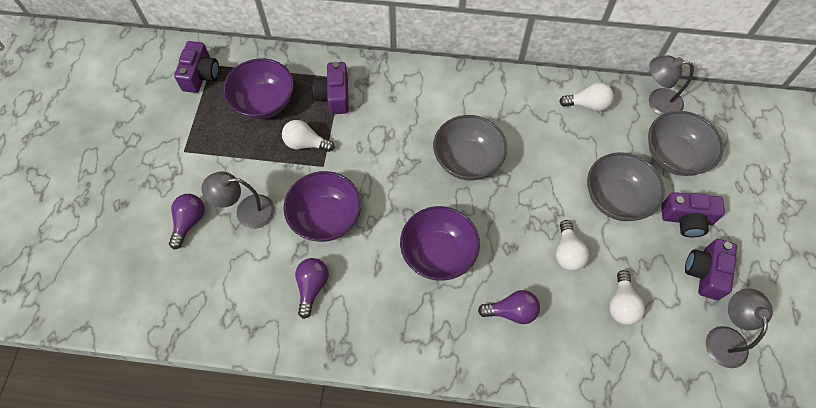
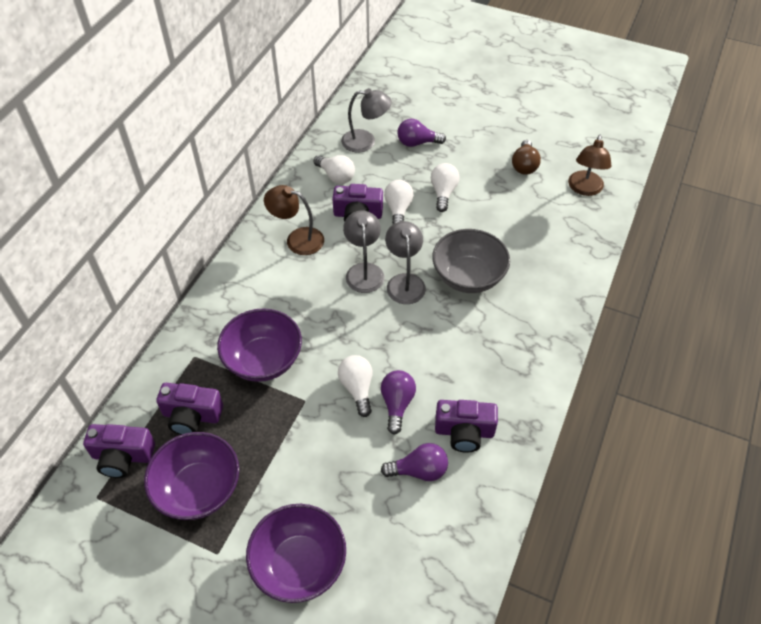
brown lamp: 0 -> 2
brown light bulb: 0 -> 1
grey bowl: 3 -> 1

